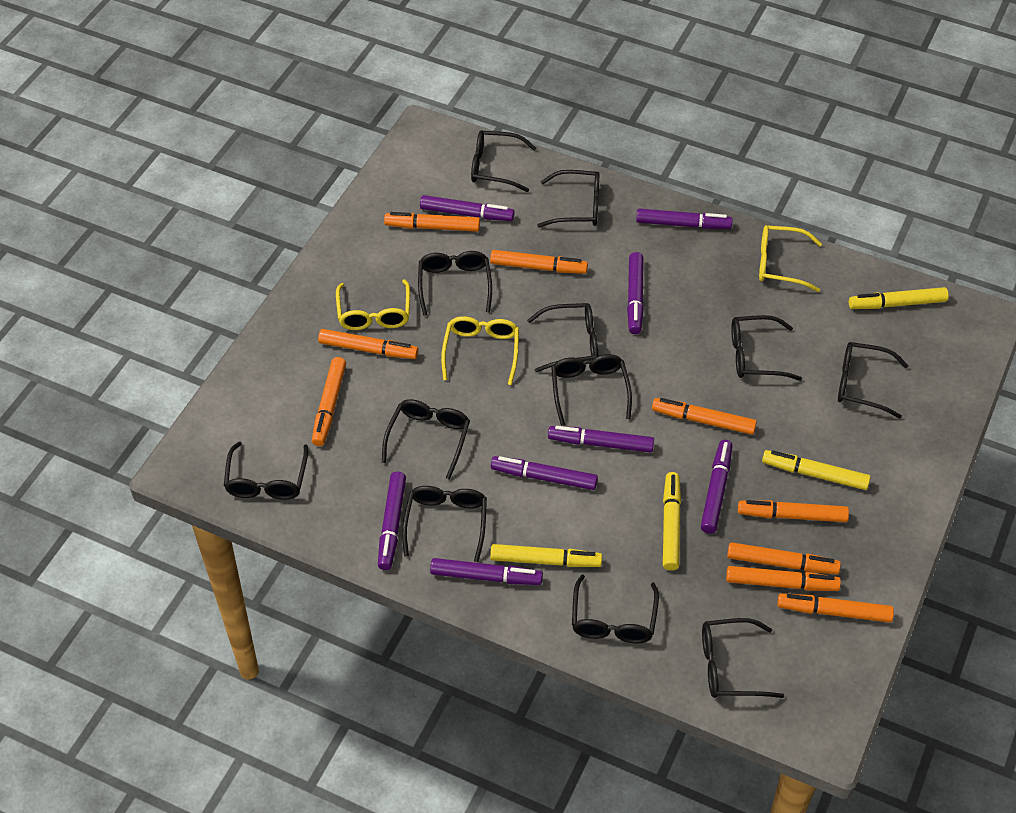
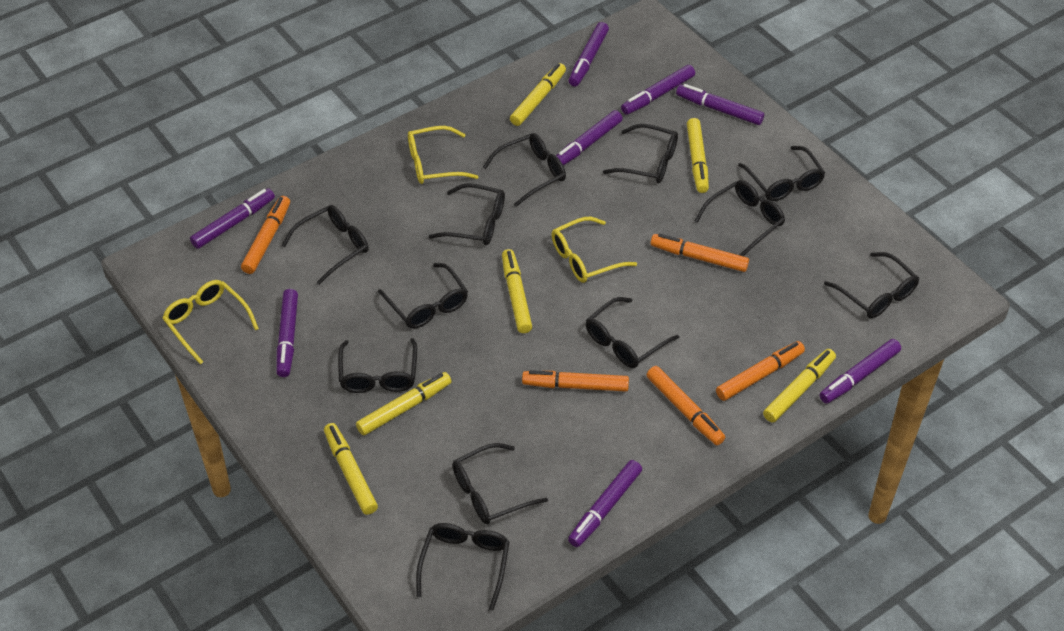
orange marker: 9 -> 5
yellow marker: 4 -> 6

